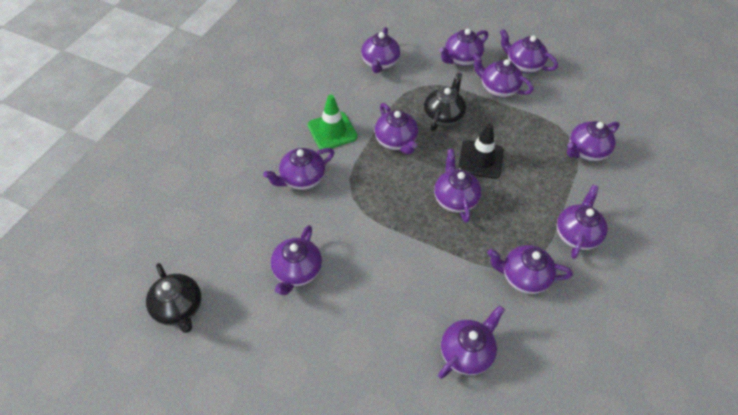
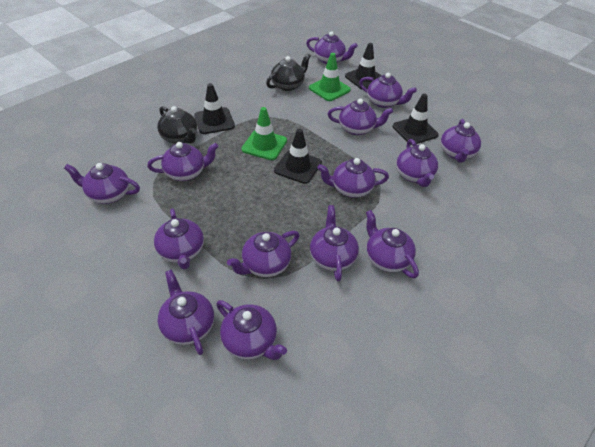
black traffic cone: 1 -> 4
green traffic cone: 1 -> 2
purple teapot: 12 -> 14

